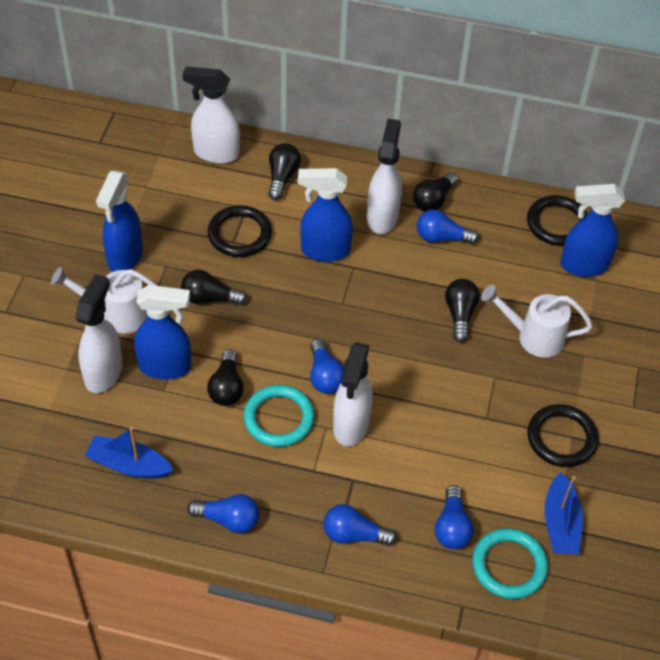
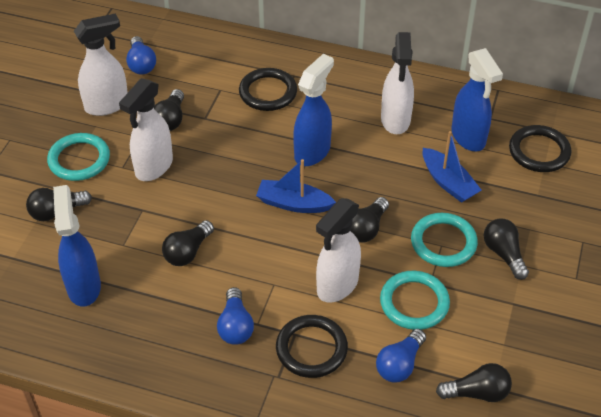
black light bulb: 5 -> 6
blue light bulb: 5 -> 3
blue spray bottle: 4 -> 3
turquoise ring: 2 -> 3
white watering can: 2 -> 0

